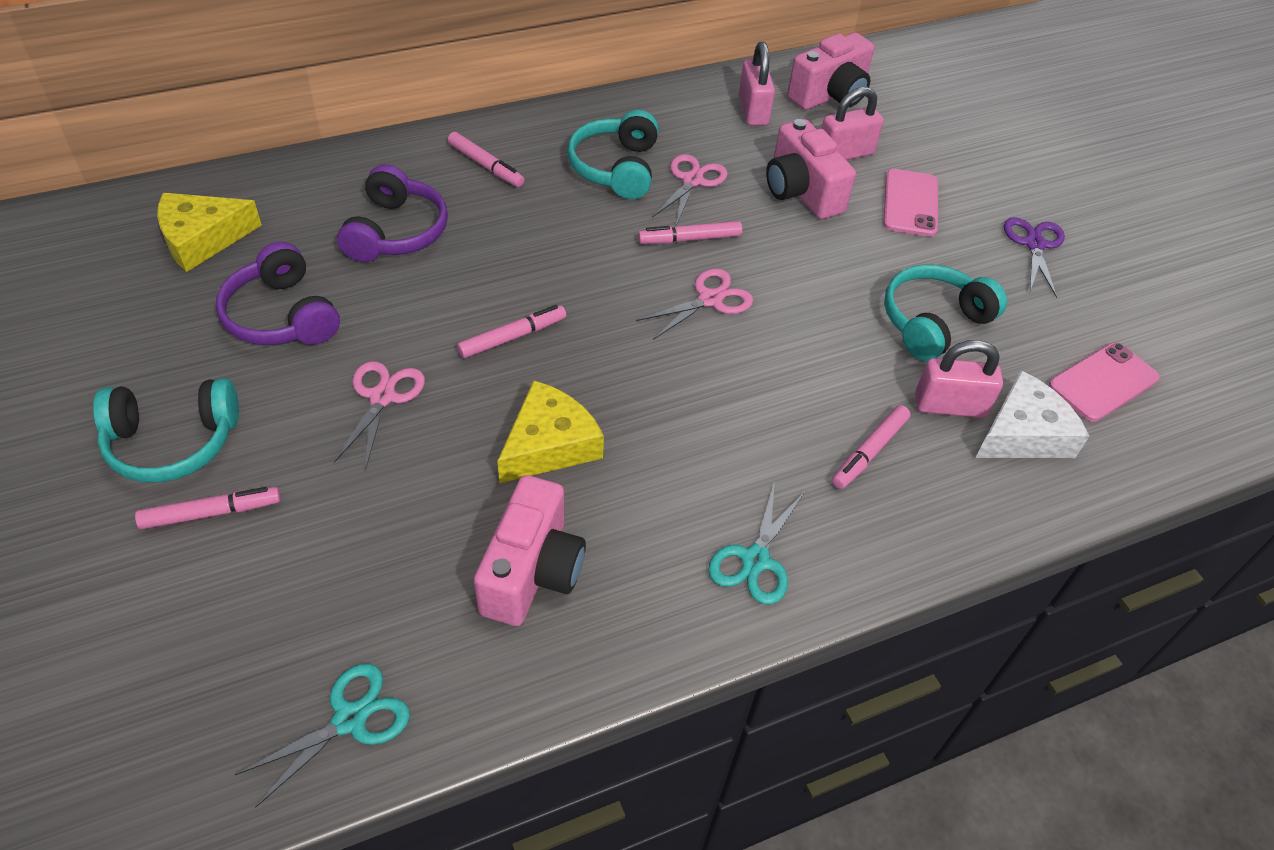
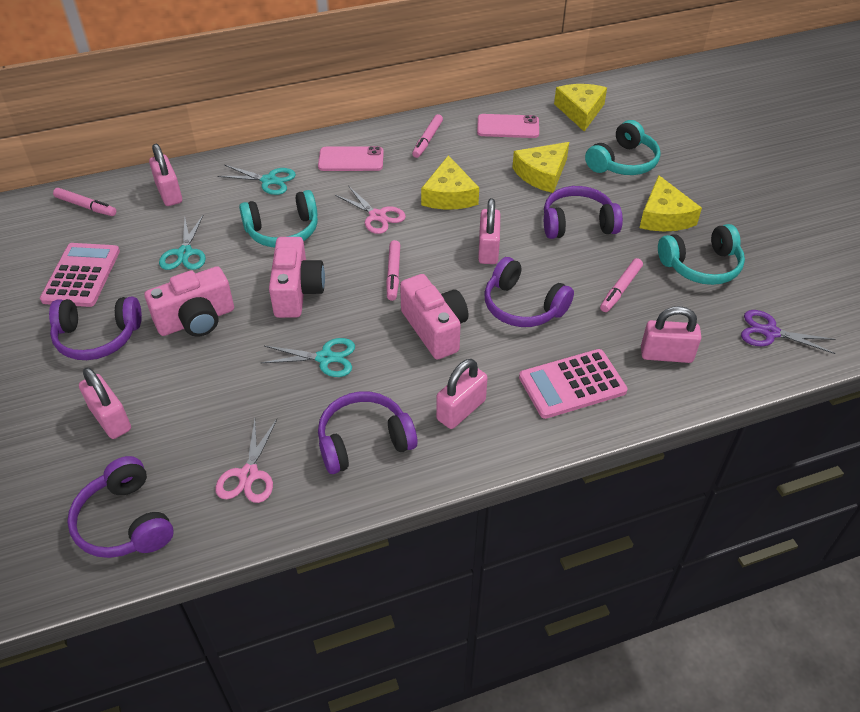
pink calculator: 0 -> 2
pink marker: 5 -> 4
pink padlock: 3 -> 5
pink scissors: 3 -> 2
purple headphones: 2 -> 5
turquoise scissors: 2 -> 3
white cheese: 1 -> 0
yellow cheese: 2 -> 4

